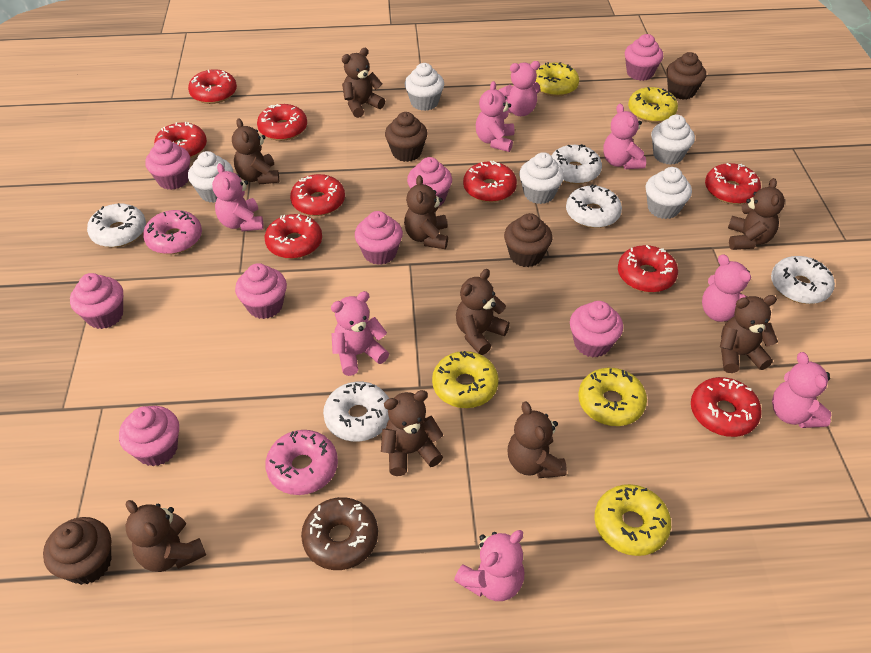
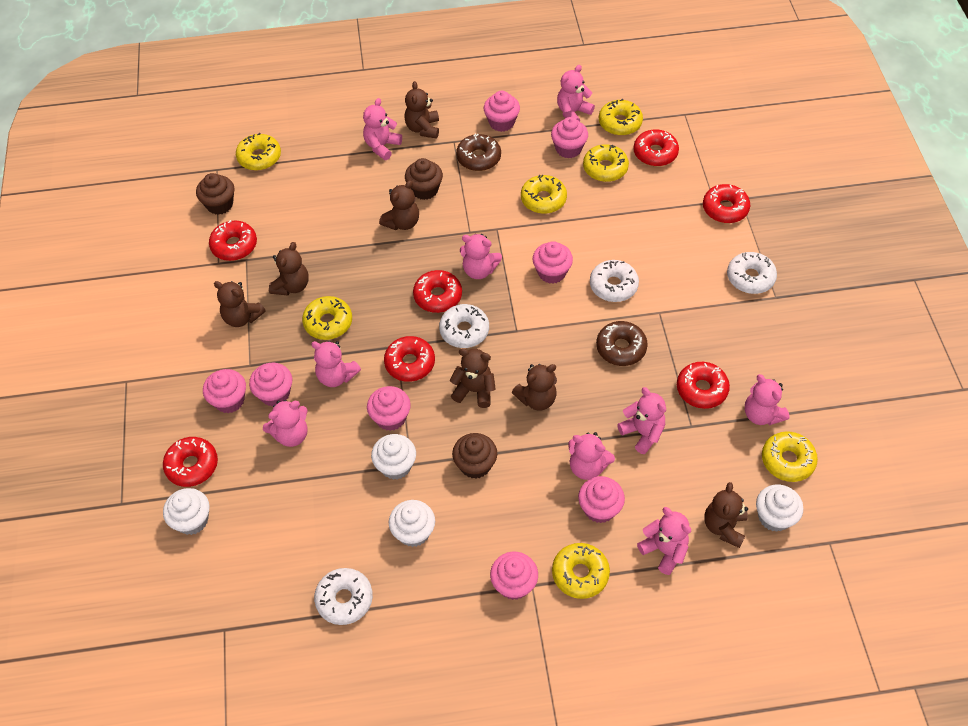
brown cupcake: 4 -> 3
brown donut: 1 -> 2
brown teddy bear: 9 -> 7
pink donut: 2 -> 0
pink teddy bear: 8 -> 9
red donut: 9 -> 7
white cupcake: 5 -> 4
white donut: 5 -> 4
yellow donut: 5 -> 7

